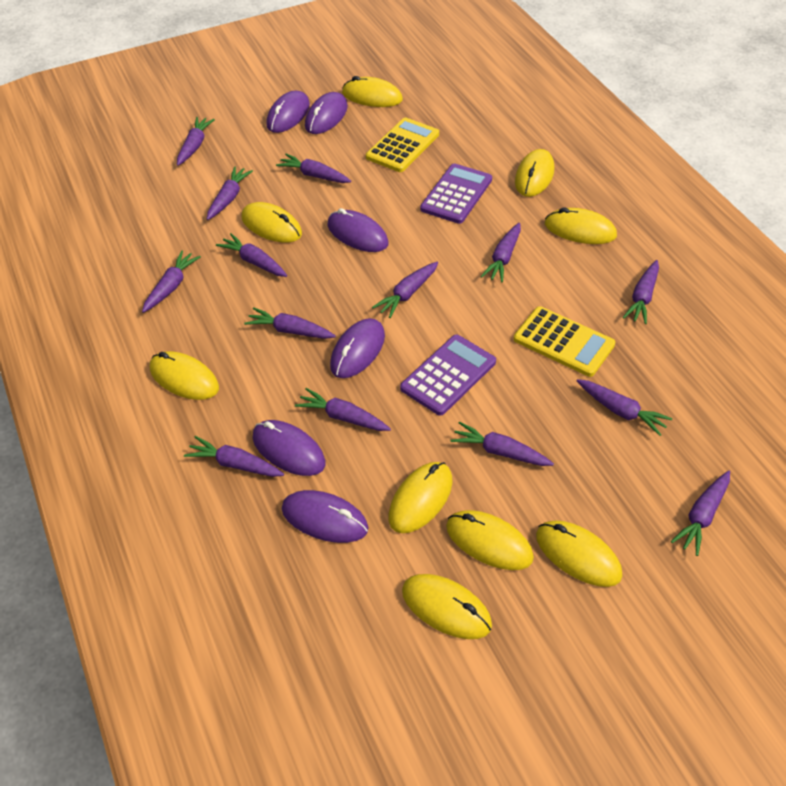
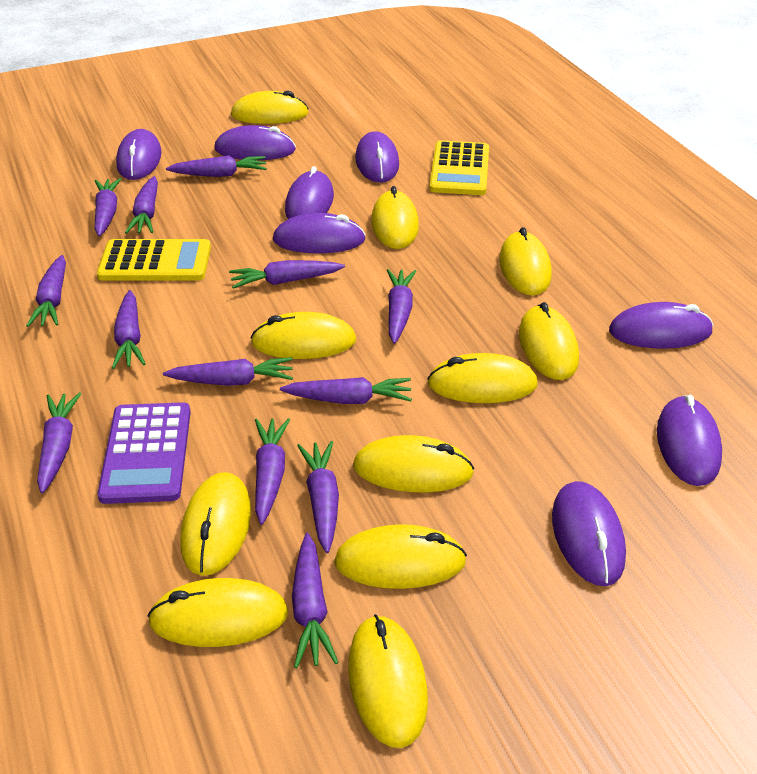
purple calculator: 2 -> 1
purple carrot: 14 -> 13
purple mouse: 6 -> 8
yellow mouse: 9 -> 11

